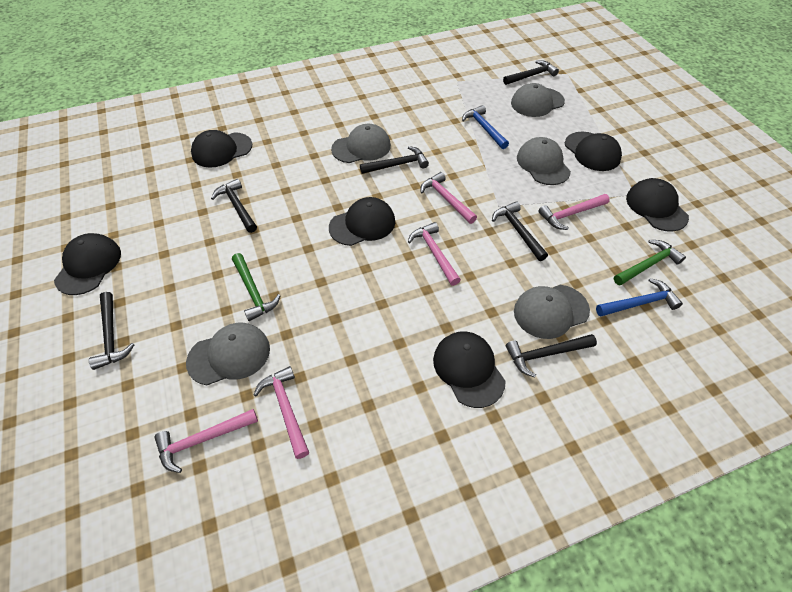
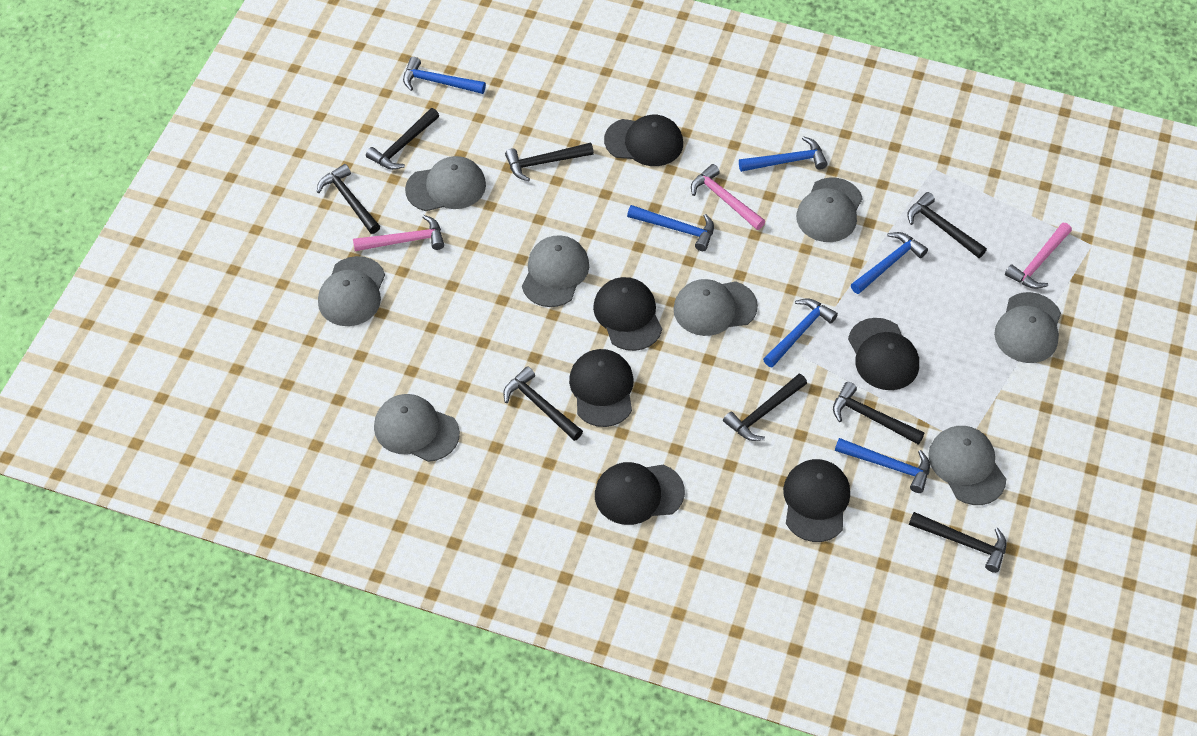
black hammer: 6 -> 8
blue hammer: 2 -> 6
green hammer: 2 -> 0
grey cap: 5 -> 8
pink hammer: 5 -> 3

